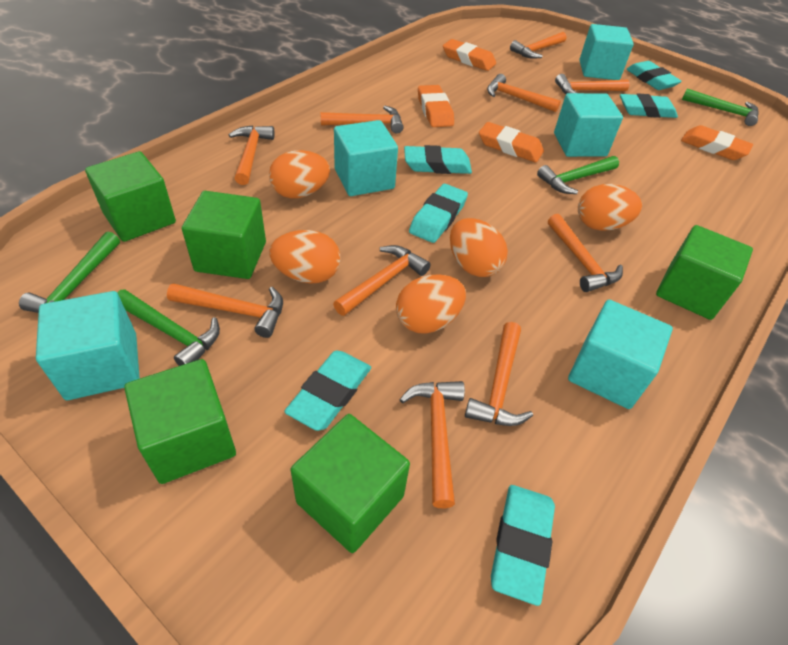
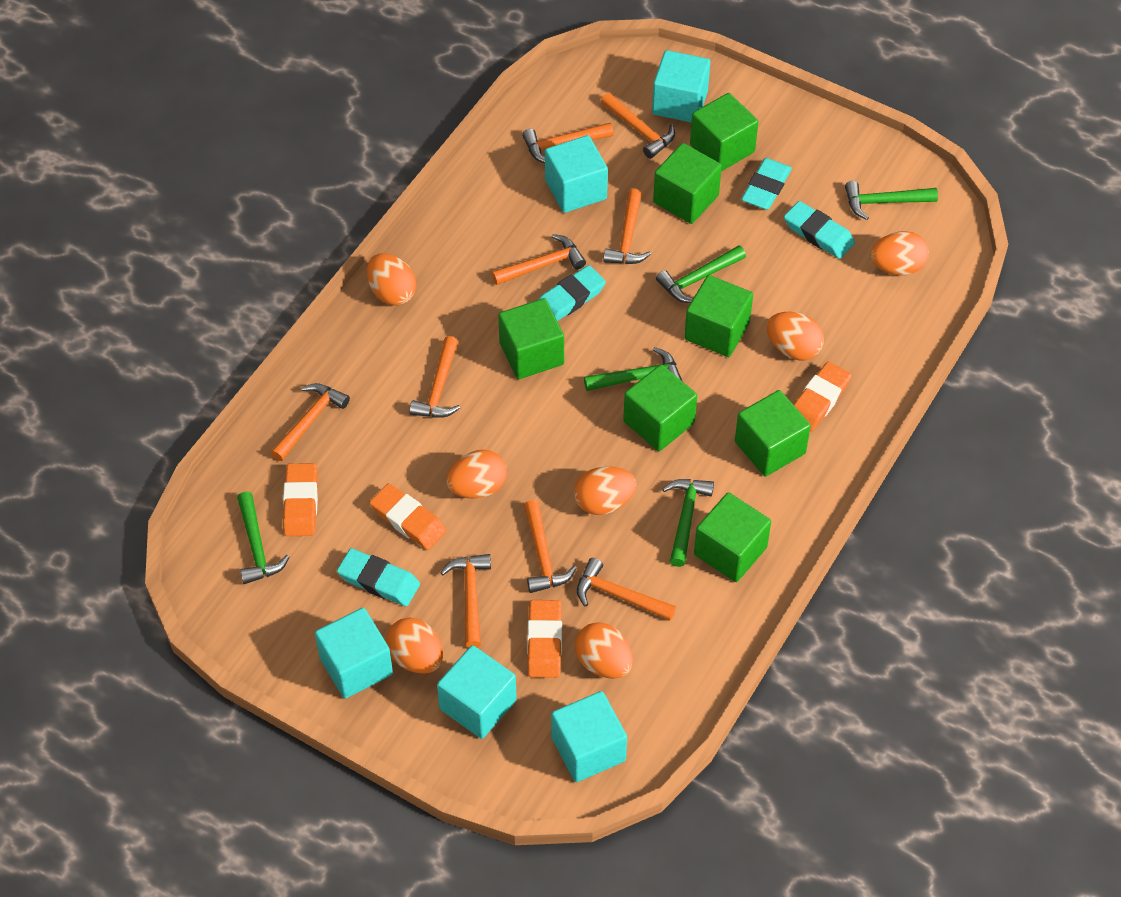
green cube: 5 -> 7
green hammer: 4 -> 5
orange egg: 5 -> 7
orange hammer: 10 -> 9
turquoise eraser: 6 -> 4

